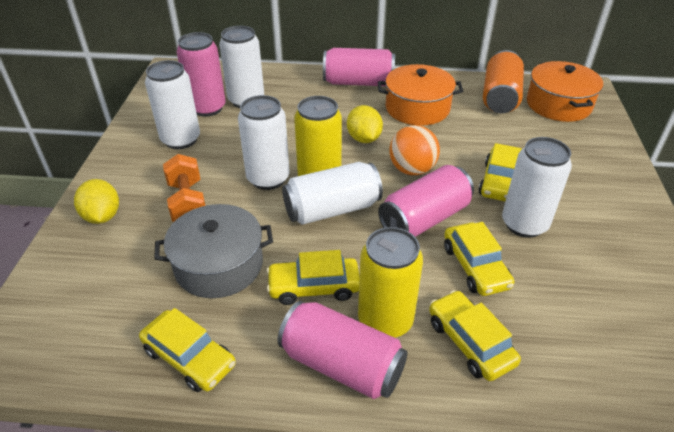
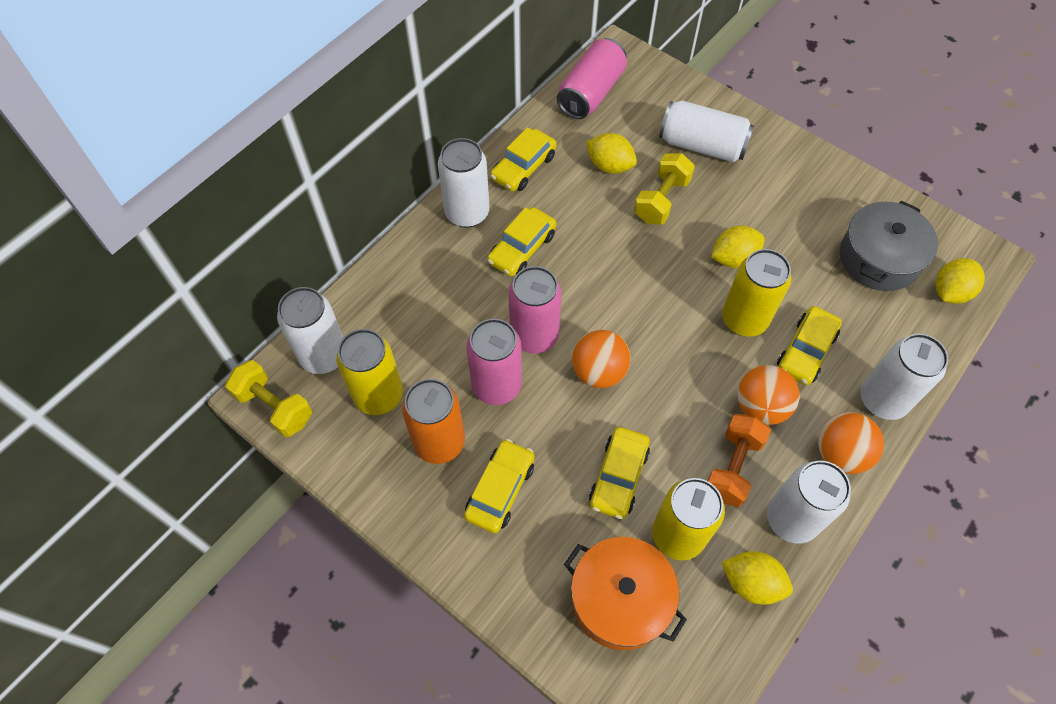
orange ball: 1 -> 3
orange pot: 2 -> 1
pink can: 4 -> 3
yellow can: 2 -> 3
yellow dumbbell: 0 -> 2
yellow lemon: 2 -> 4

